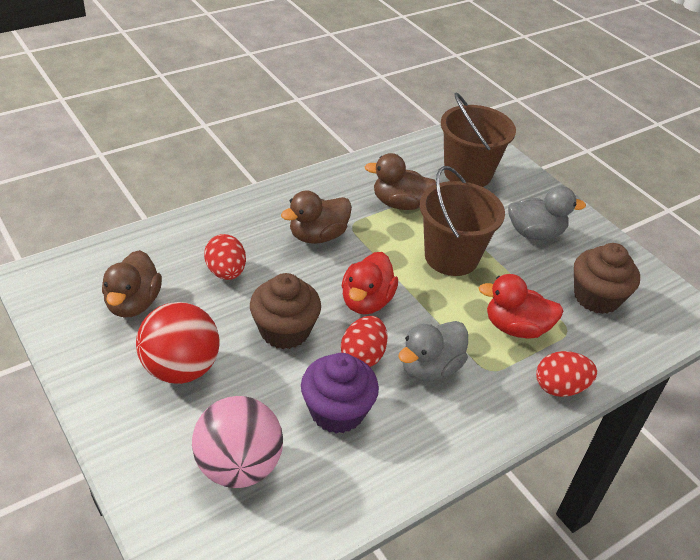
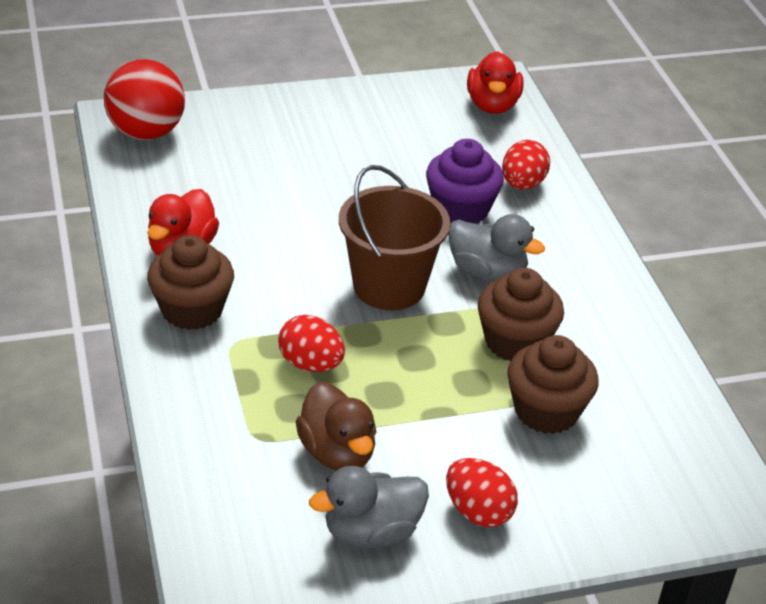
brown bucket: 2 -> 1
brown cupcake: 2 -> 3
brown duck: 3 -> 1
pink ball: 1 -> 0

